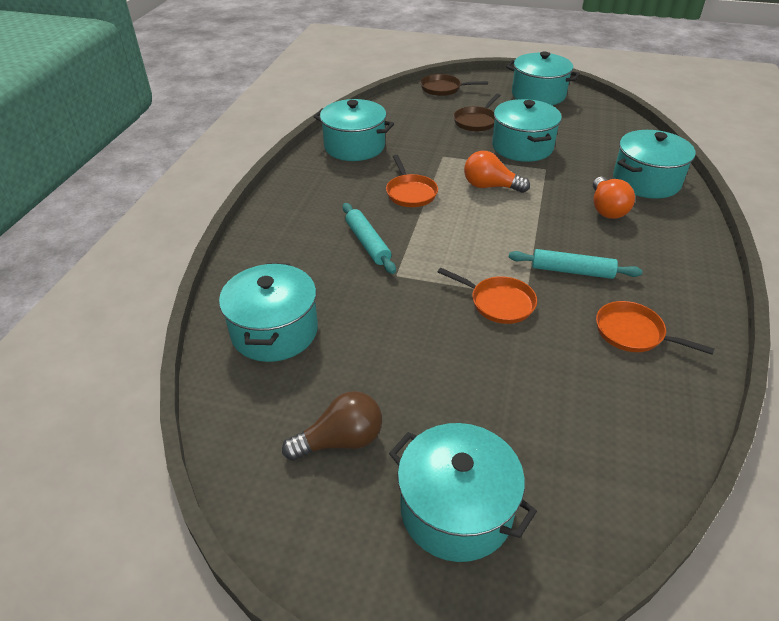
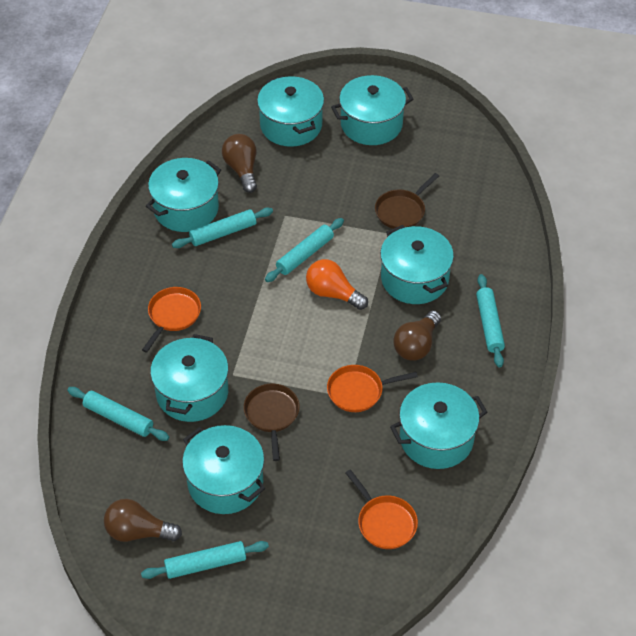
brown light bulb: 1 -> 3
orange light bulb: 2 -> 1
turquoise pot: 6 -> 7
turquoise rolling pin: 2 -> 5

